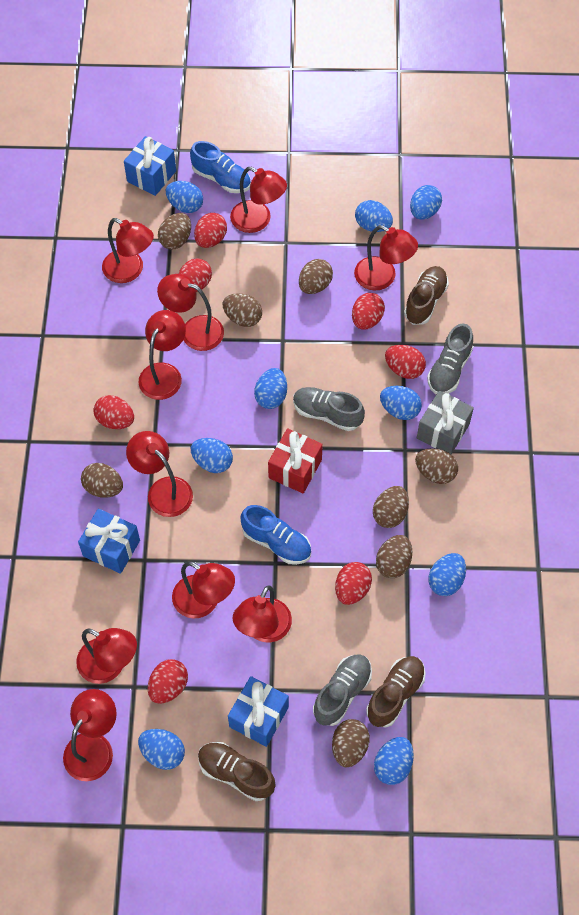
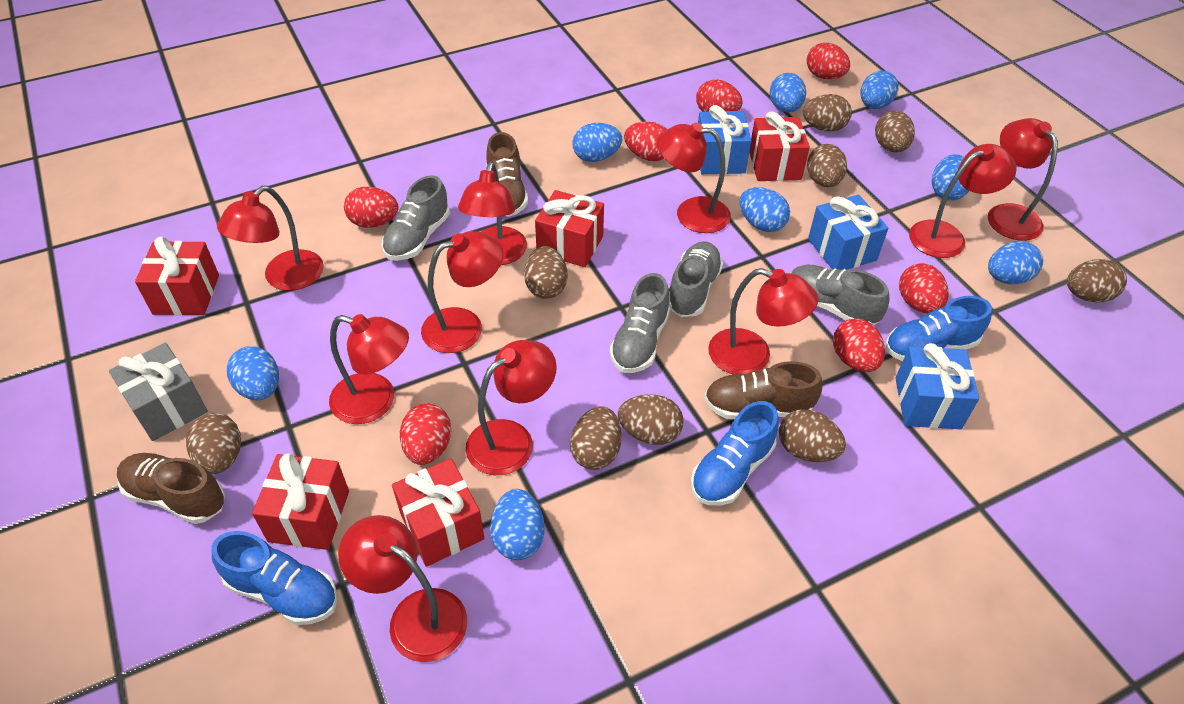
blue egg: 9 -> 8
blue shoe: 2 -> 3
brown egg: 8 -> 9
grey shoe: 3 -> 4
red gift: 1 -> 5

